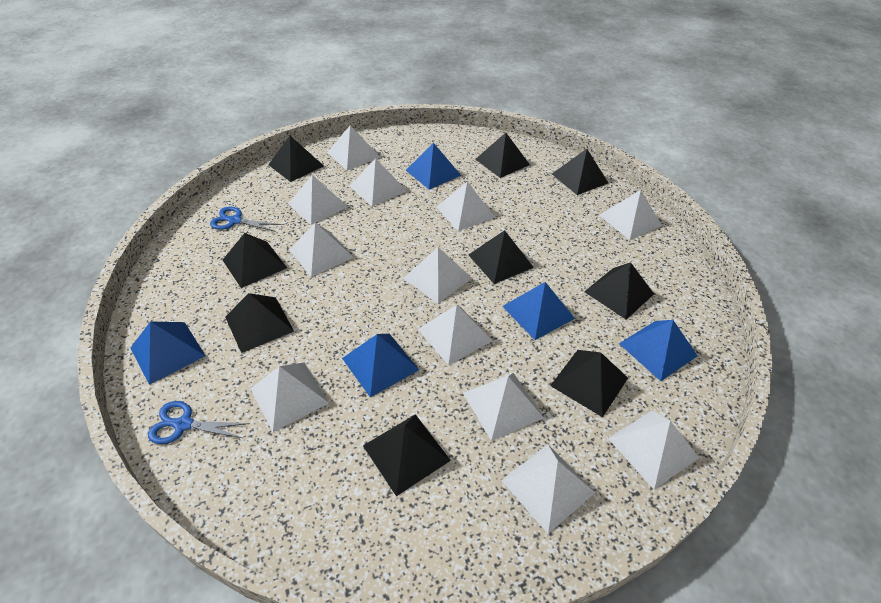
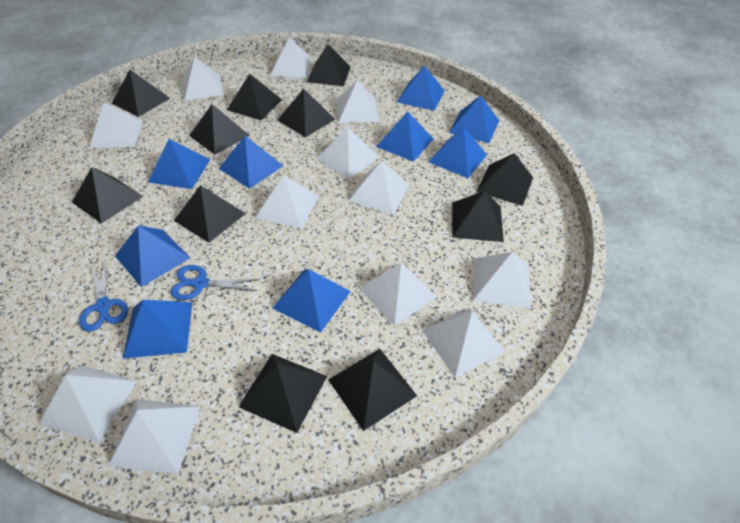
black pyramid: 9 -> 11
blue pyramid: 5 -> 9

